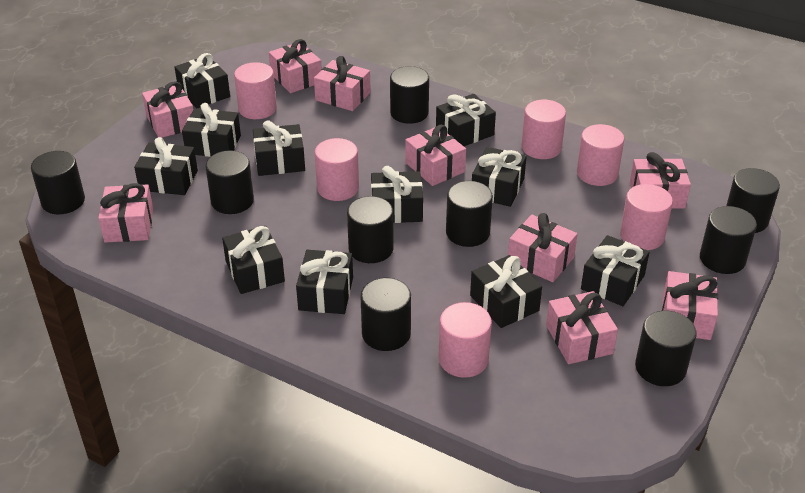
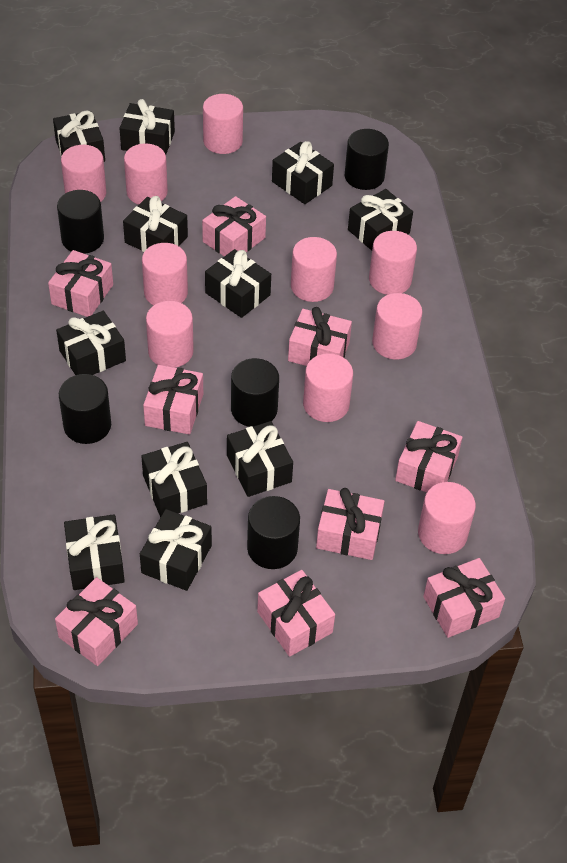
black cylinder: 9 -> 5
pink cylinder: 6 -> 10

